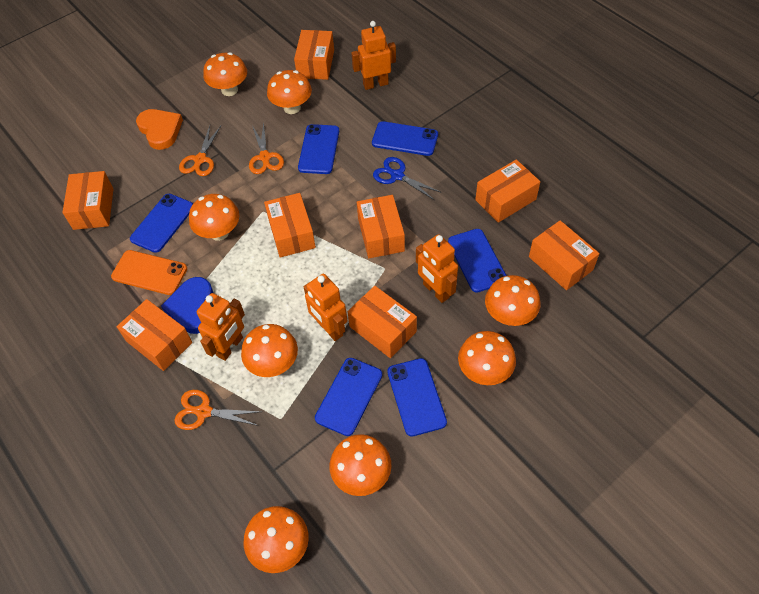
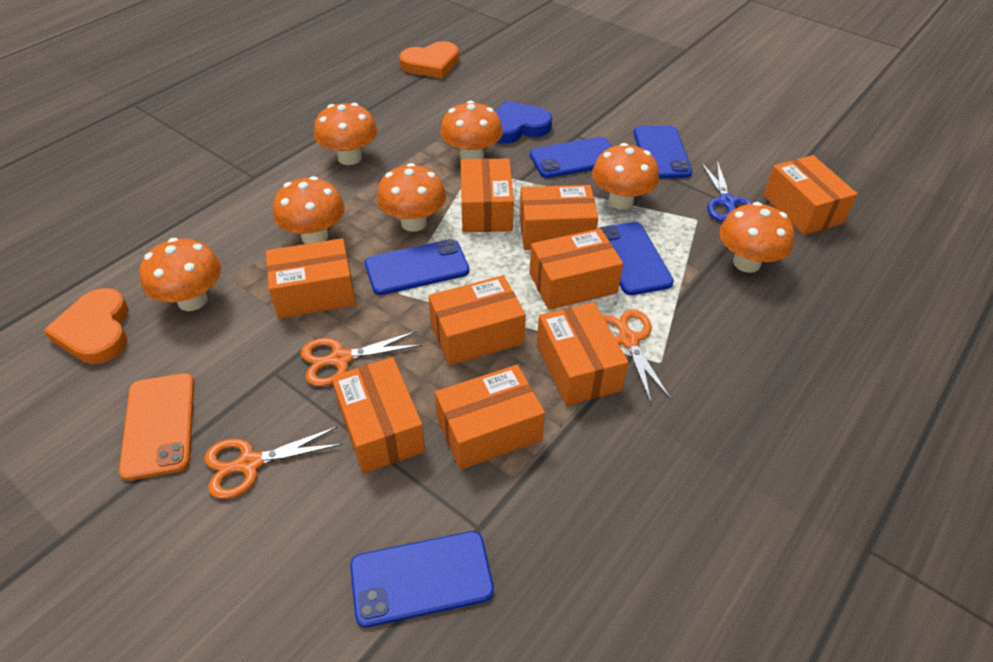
blue phone: 6 -> 5
orange box: 8 -> 9
orange heart: 1 -> 2
orange mushroom: 8 -> 7
orange robot: 4 -> 0

